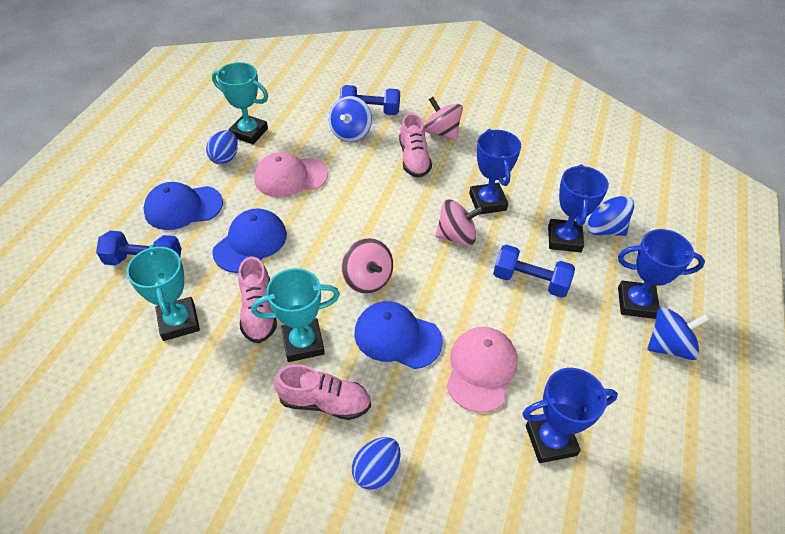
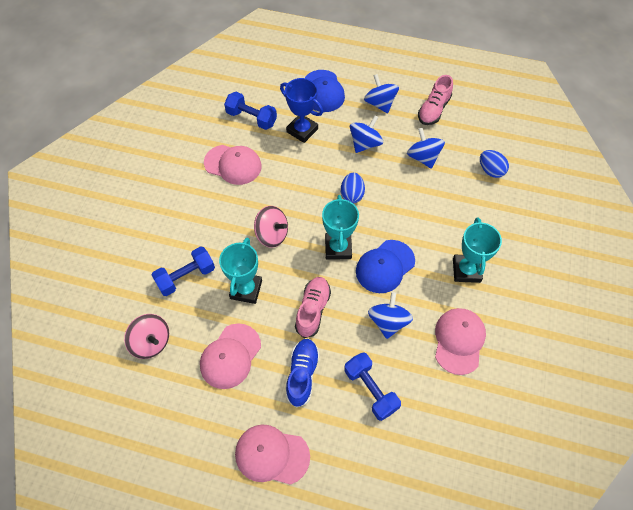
blue cap: 3 -> 2
blue shoe: 0 -> 1
blue spinning top: 3 -> 4
blue trophy: 4 -> 1
pink cap: 2 -> 4
pink shoe: 3 -> 2
pink spinning top: 3 -> 2

